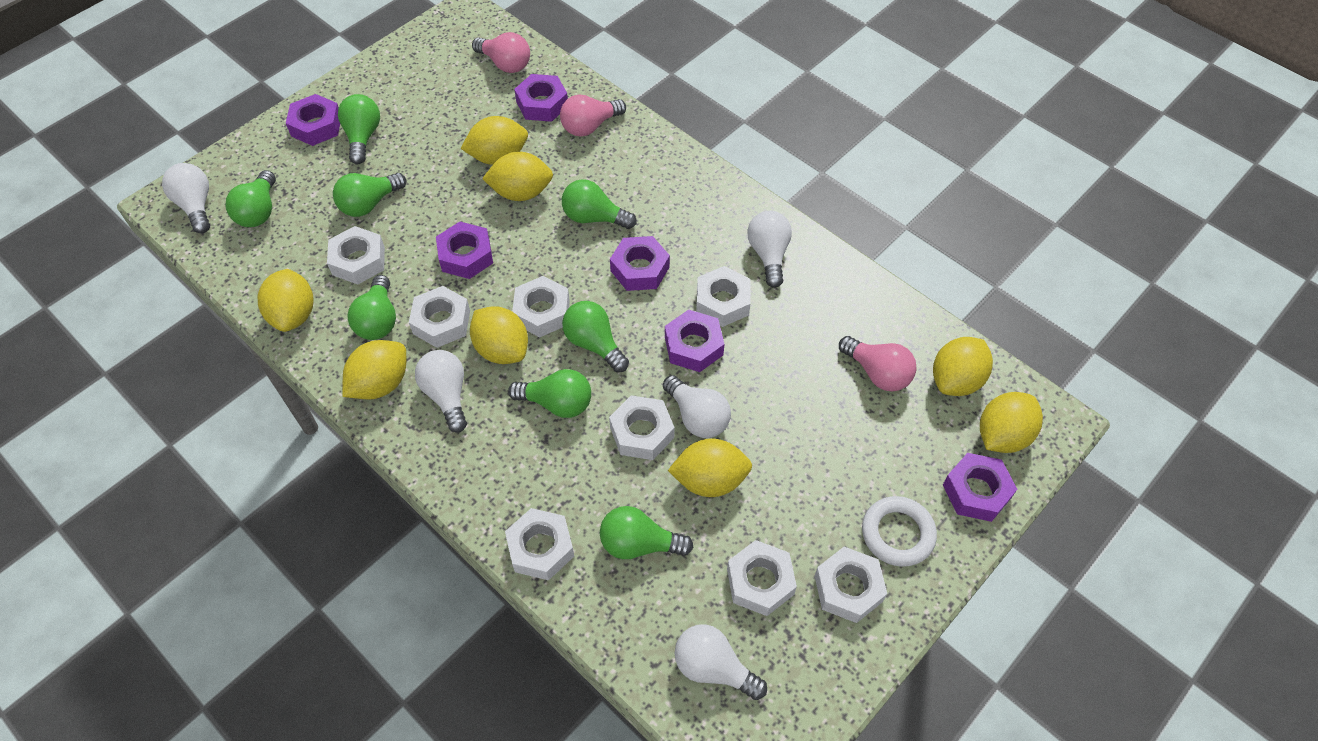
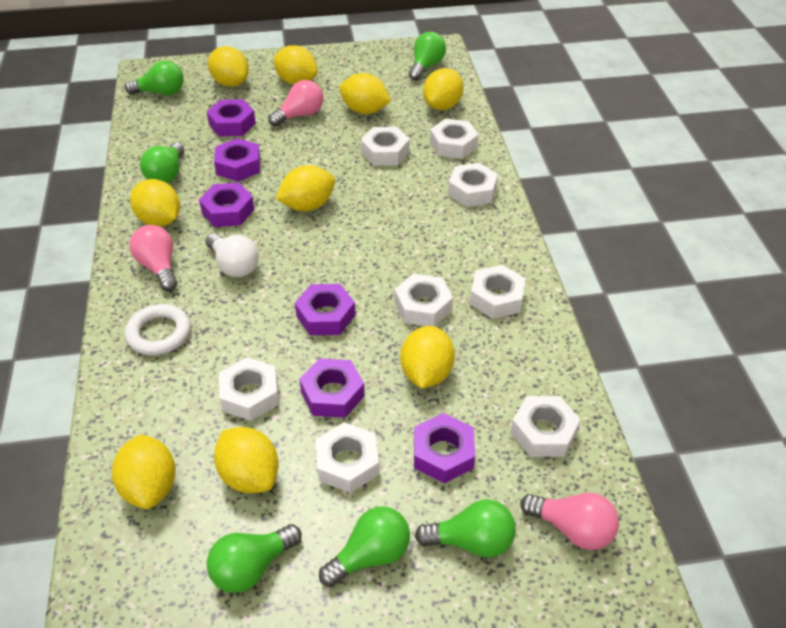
green light bulb: 8 -> 6
white light bulb: 5 -> 1
yellow lemon: 8 -> 9

